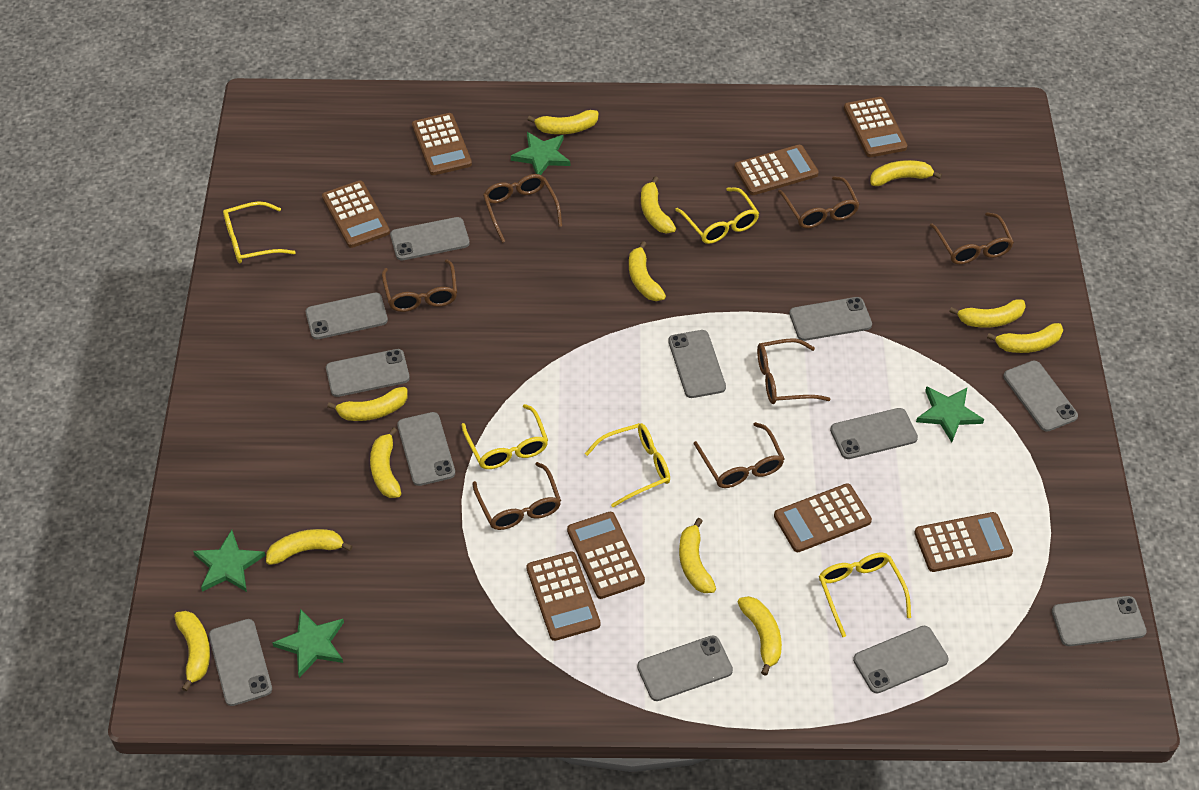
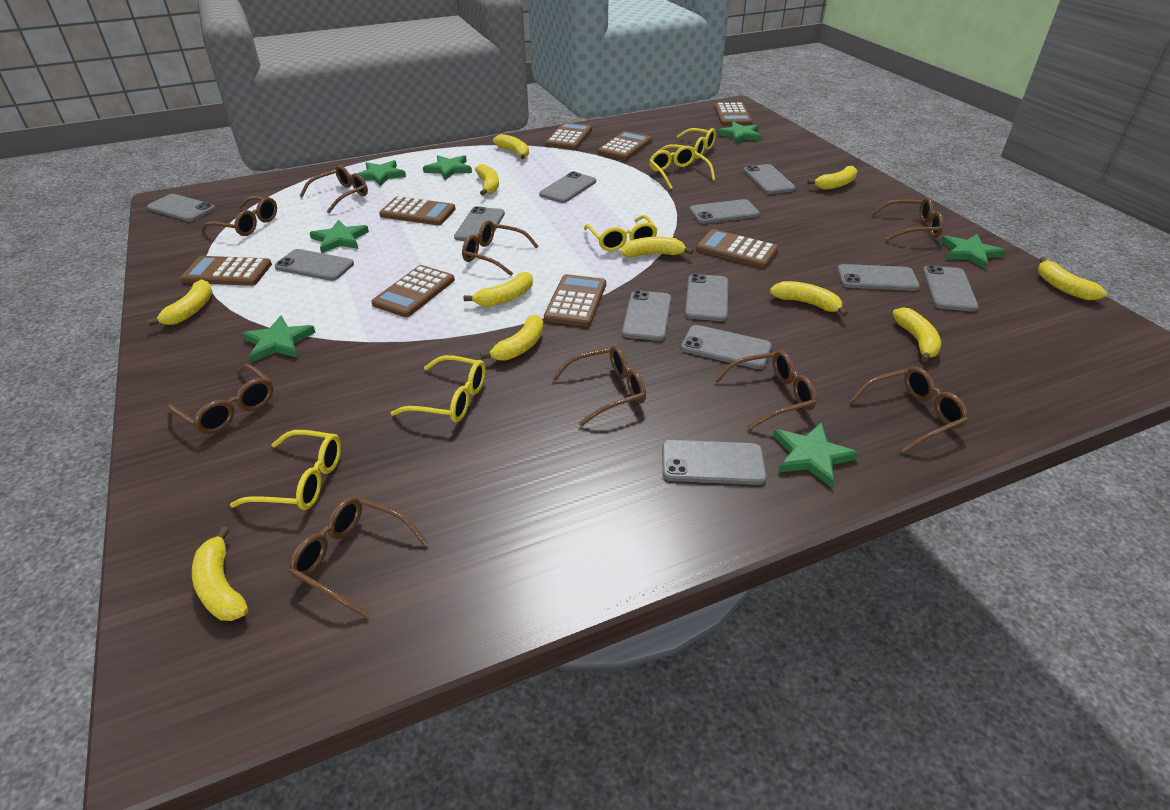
brown glasses: 7 -> 9
green star: 4 -> 7
yellow banana: 12 -> 11

